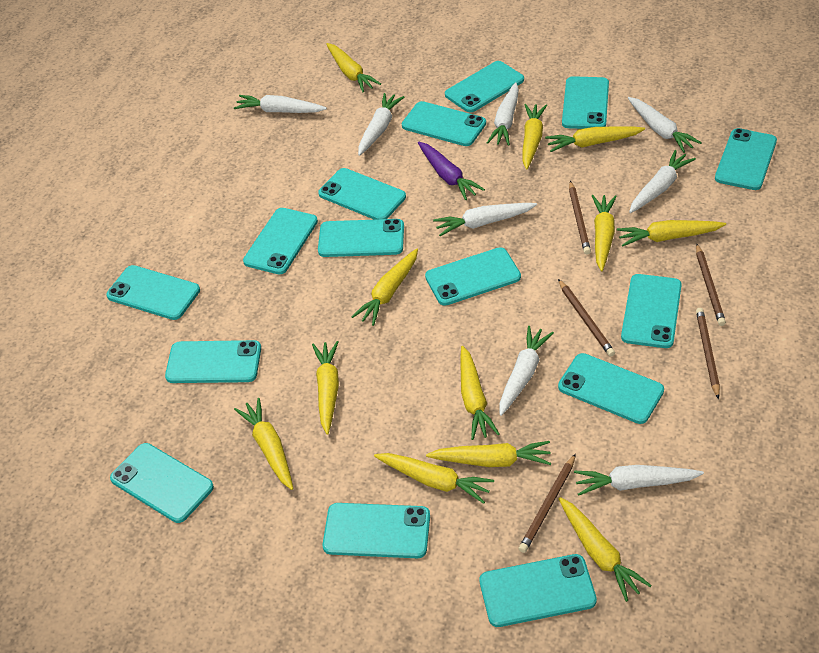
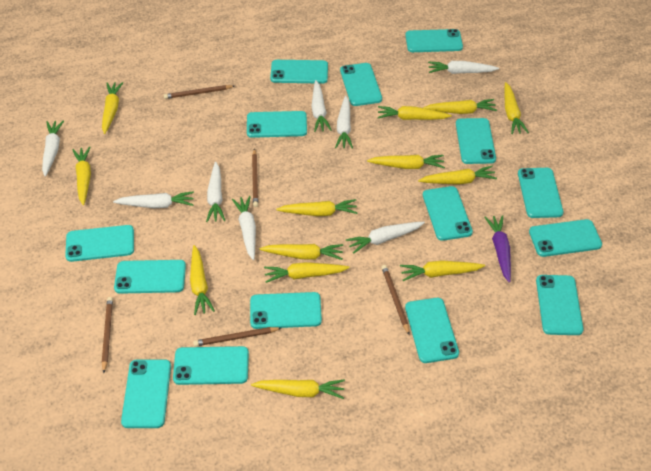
yellow carrot: 12 -> 13

